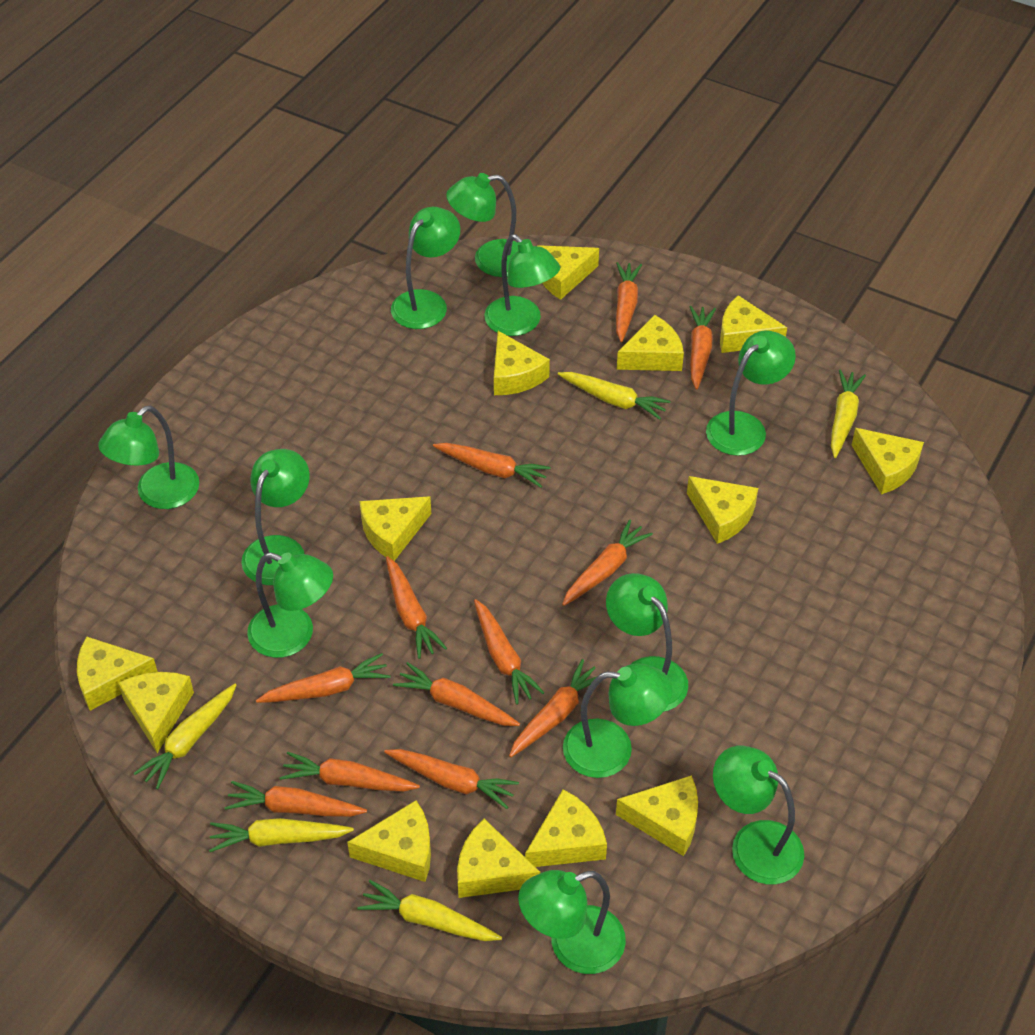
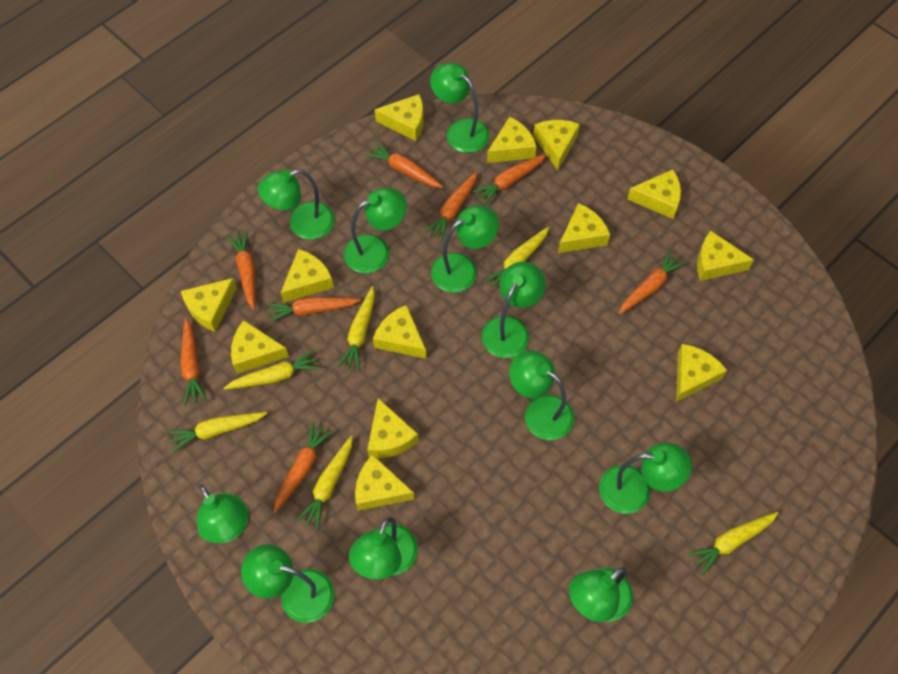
orange carrot: 12 -> 8
yellow carrot: 5 -> 6

